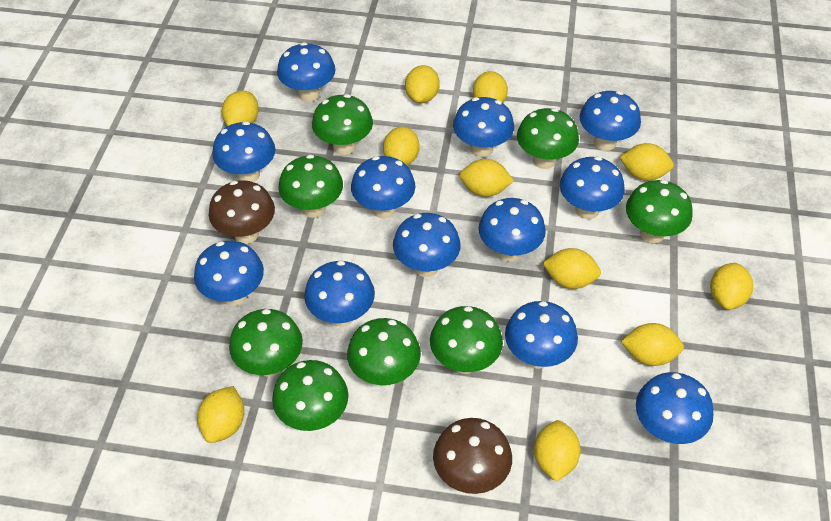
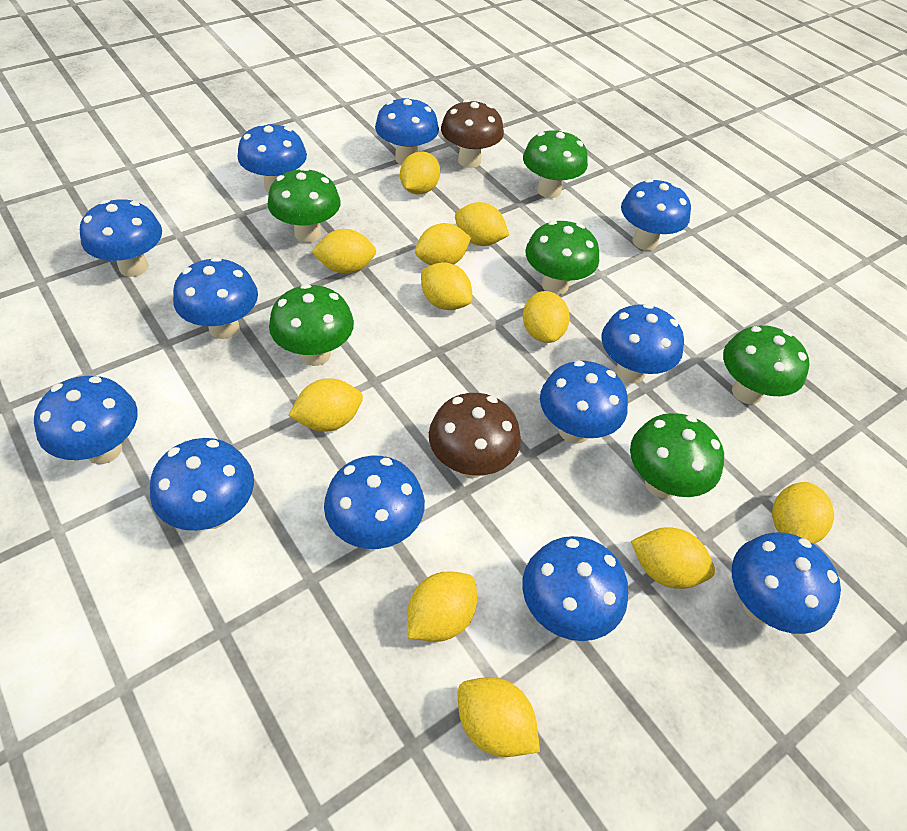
green mushroom: 8 -> 6

